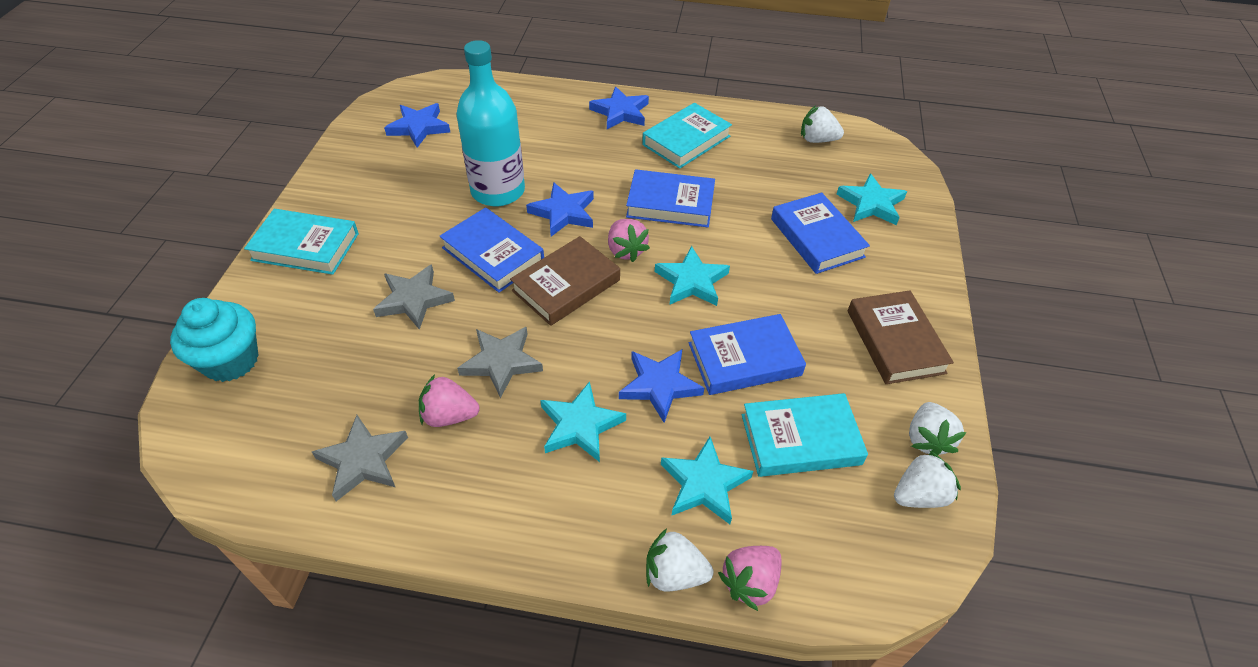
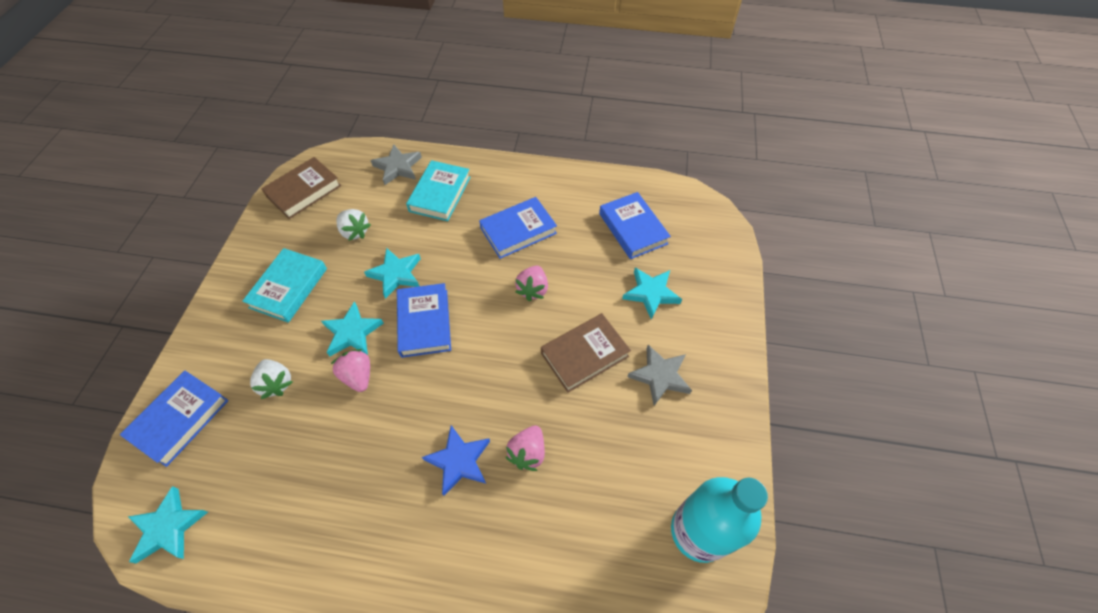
blue star: 4 -> 1
grey star: 3 -> 2
turquoise book: 3 -> 2
turquoise cupcake: 1 -> 0
white strawberry: 4 -> 2

